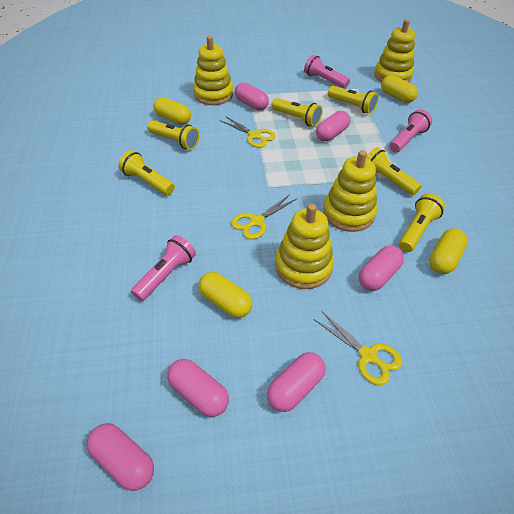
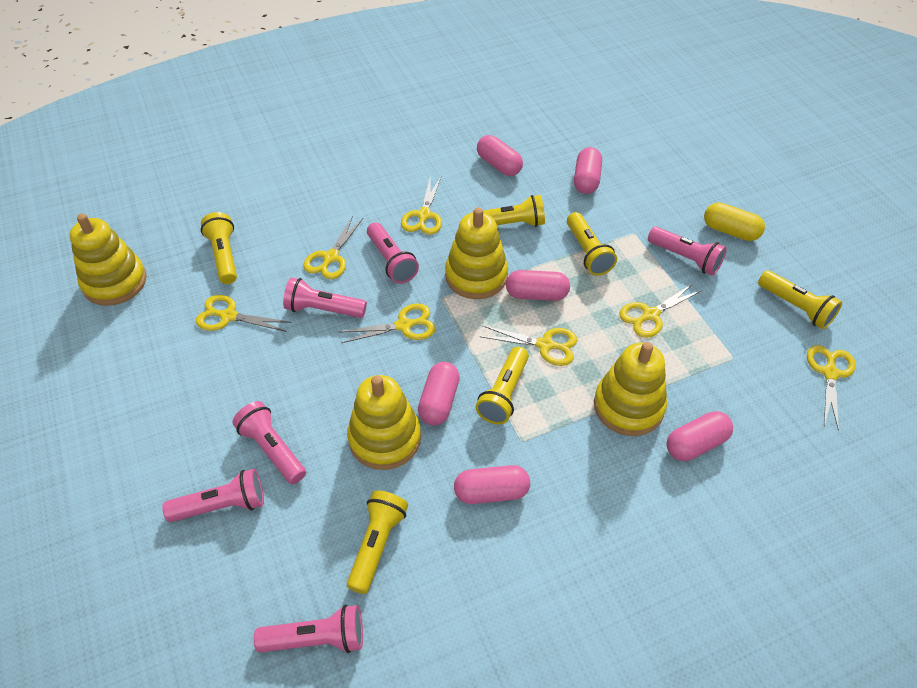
pink flashlight: 3 -> 6
yellow capsule: 4 -> 1
yellow scissors: 3 -> 7

